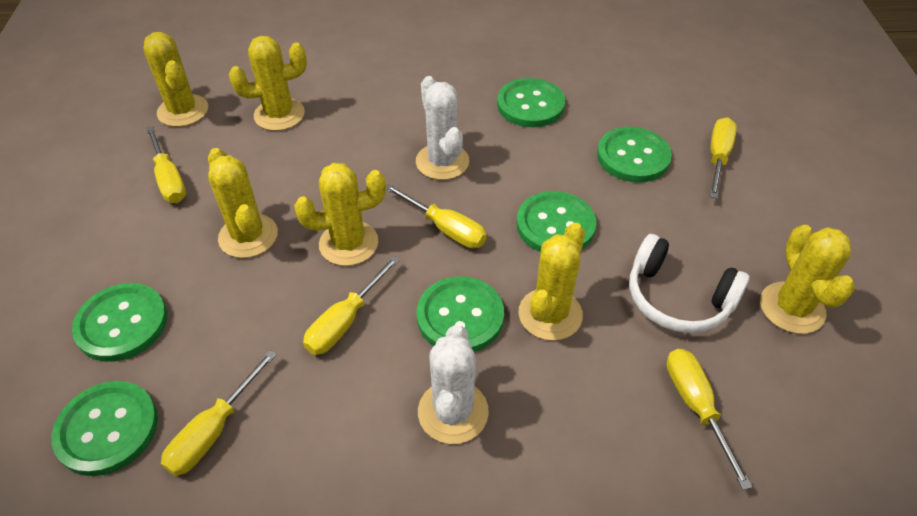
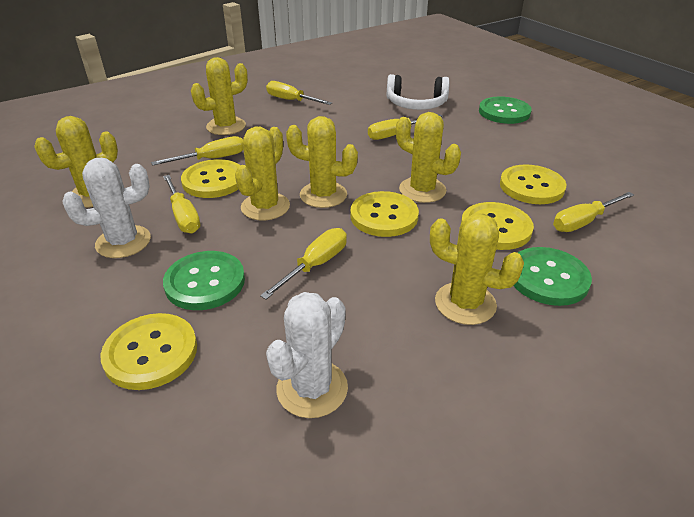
green button: 6 -> 3
yellow button: 0 -> 5

